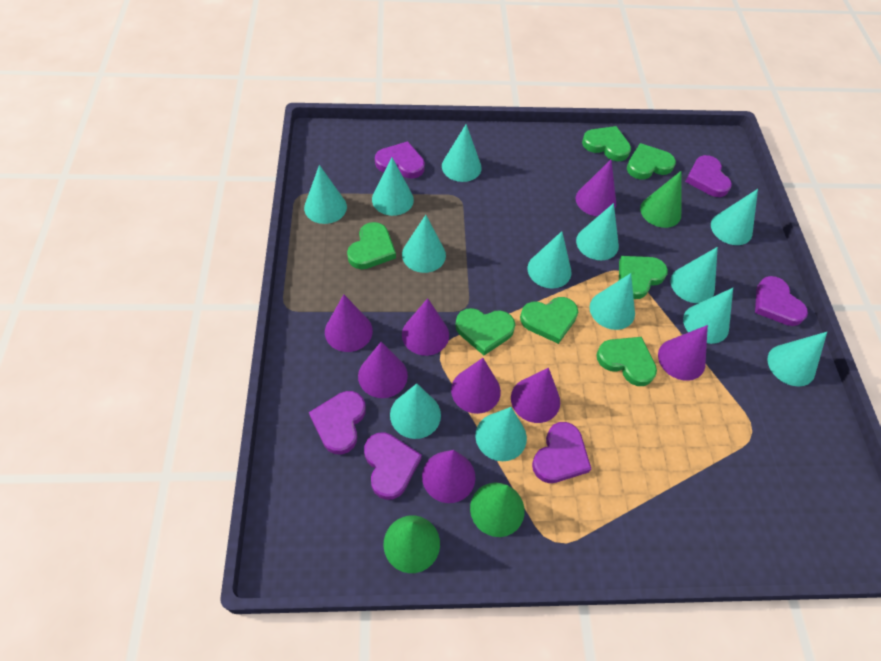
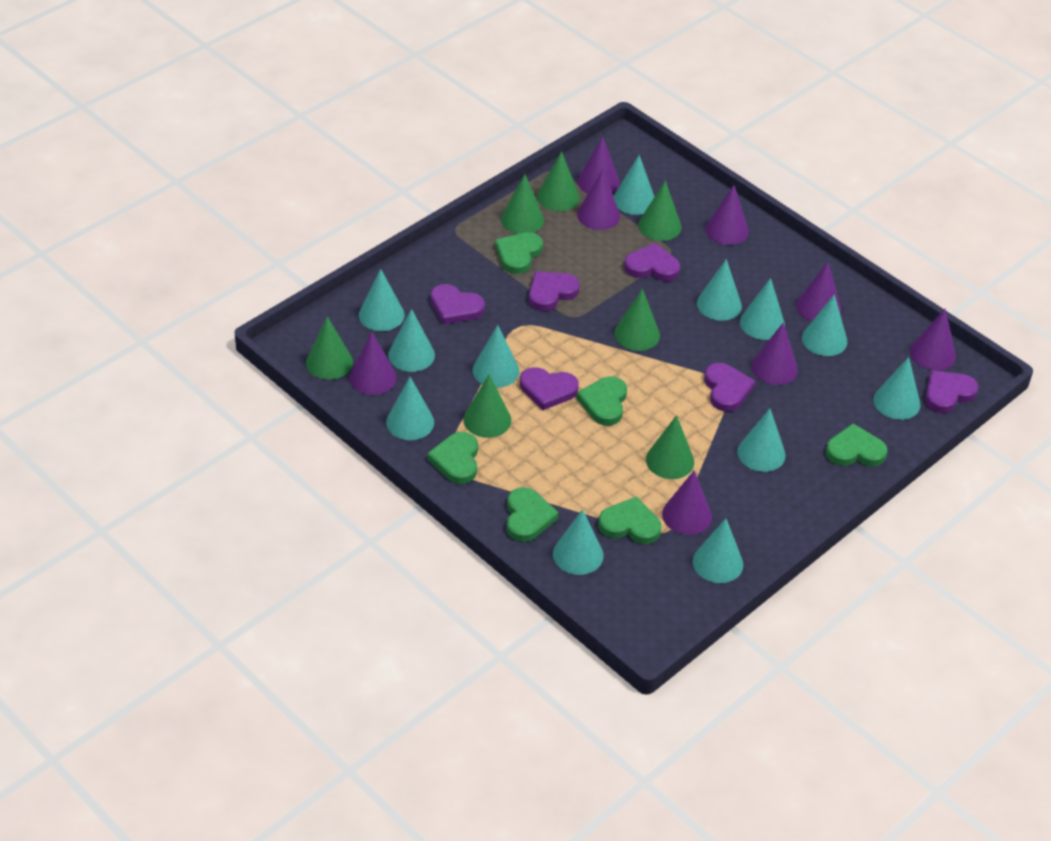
green cone: 3 -> 7
green heart: 7 -> 6
turquoise cone: 13 -> 12

